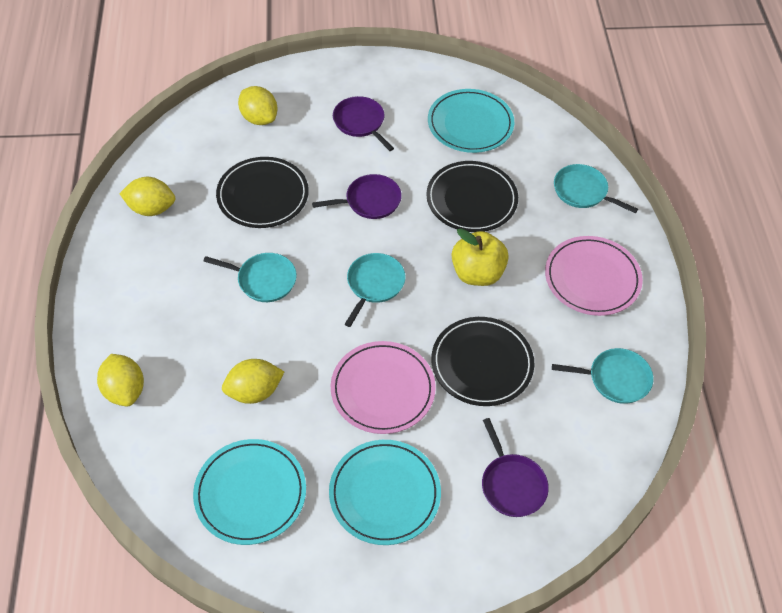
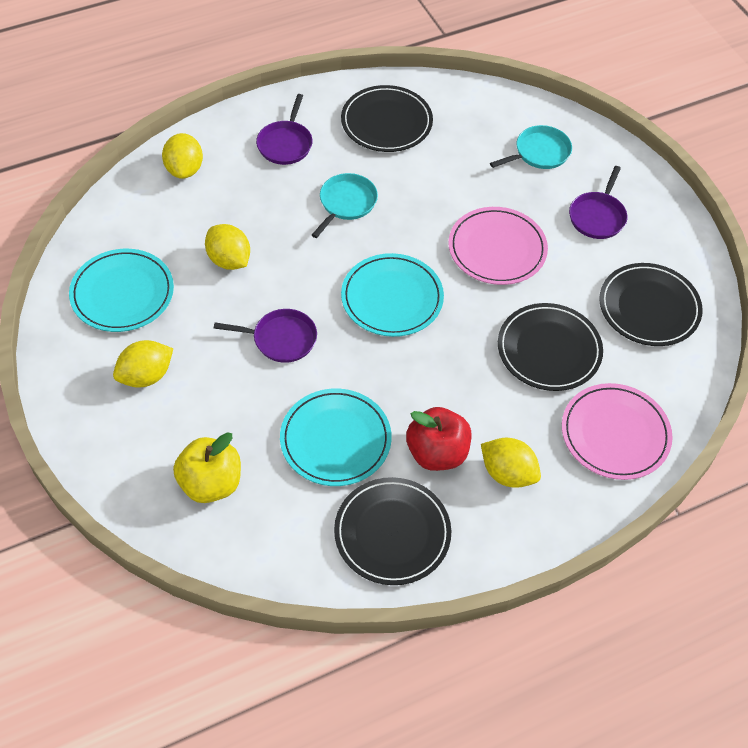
black plate: 3 -> 4
red apple: 0 -> 1
turquoise pan: 4 -> 2

